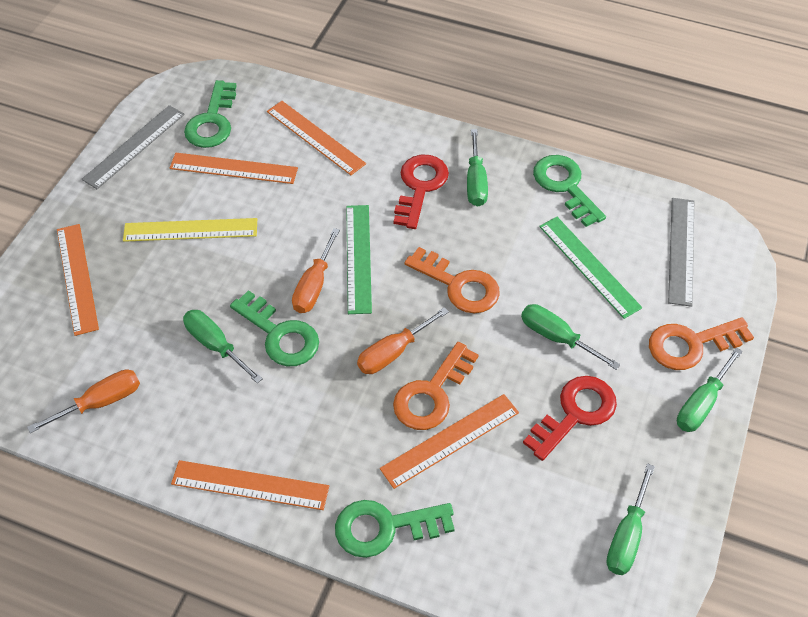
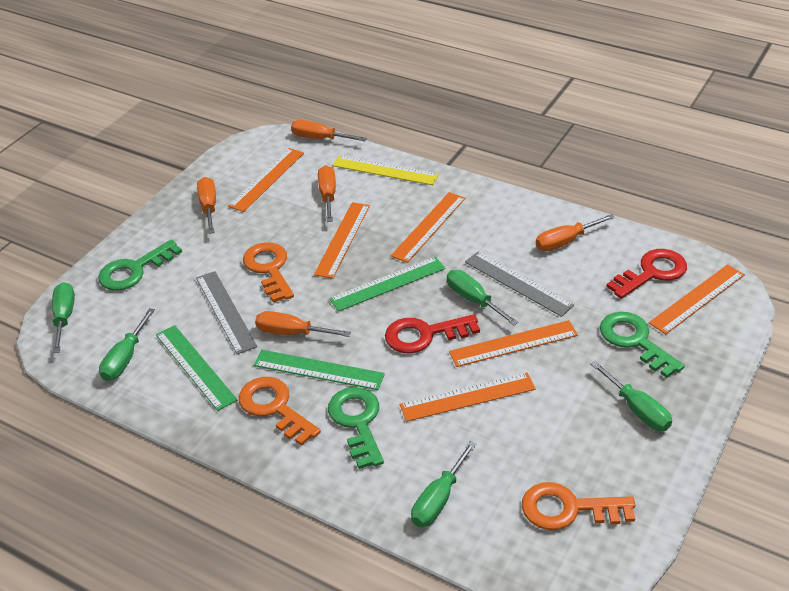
green key: 4 -> 3
green ruler: 2 -> 3
orange ruler: 5 -> 6
orange screwdriver: 3 -> 5

